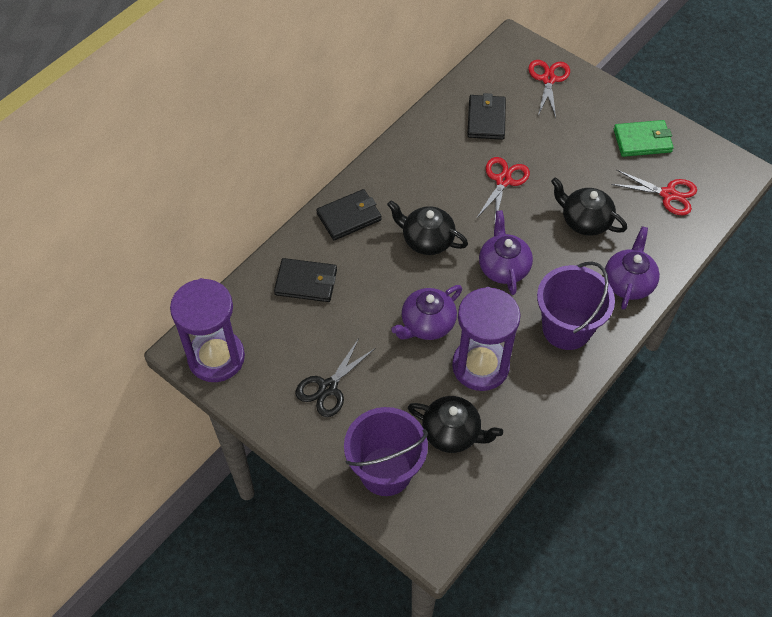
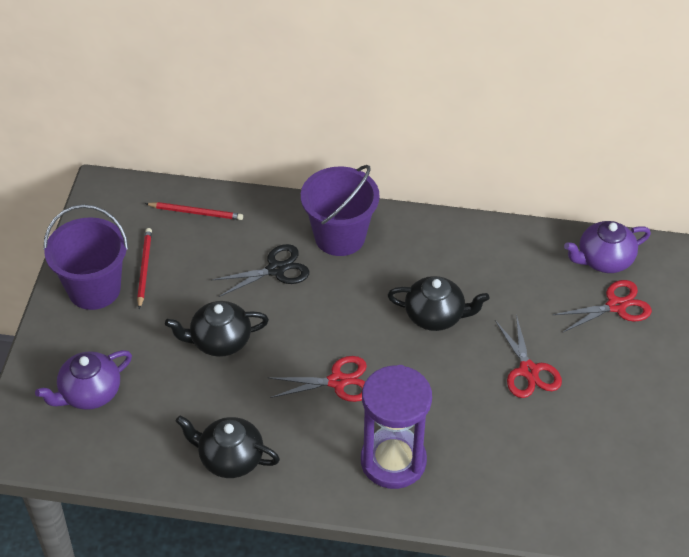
black wallet: 3 -> 0
green wallet: 1 -> 0
purple hourglass: 2 -> 1
purple teapot: 3 -> 2
red pencil: 0 -> 2

